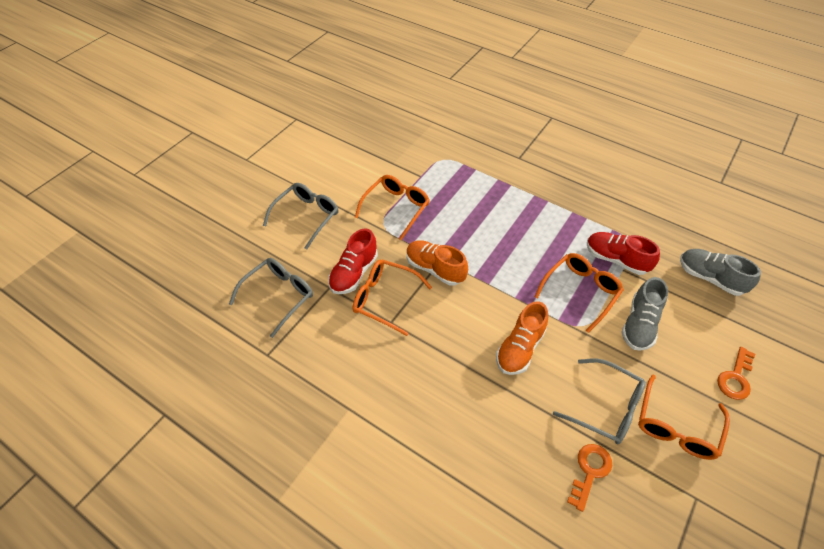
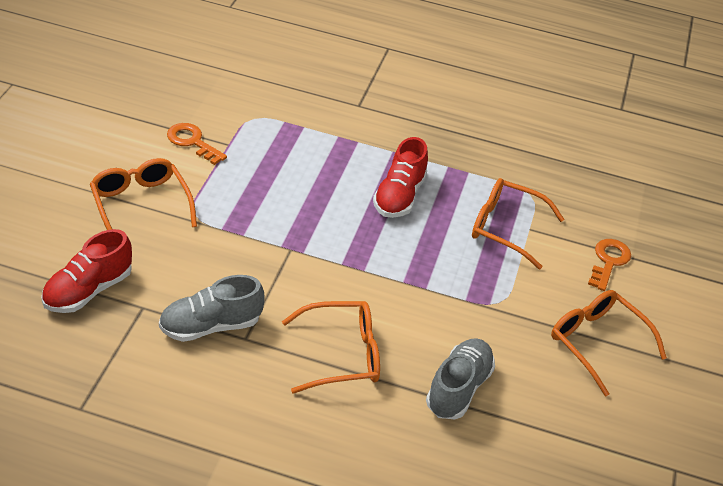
grey glasses: 3 -> 0
orange shoe: 2 -> 0

